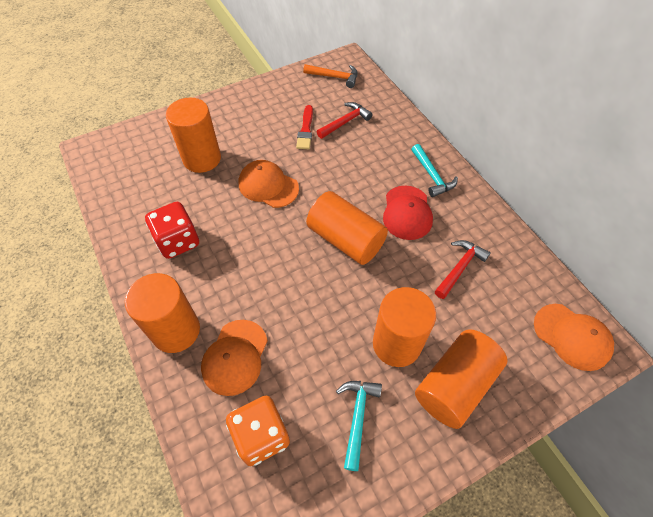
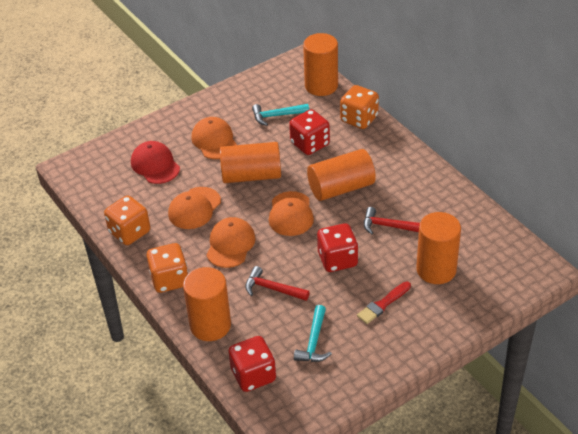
orange cap: 3 -> 4
orange dice: 1 -> 3
orange hammer: 1 -> 0
red dice: 1 -> 3

